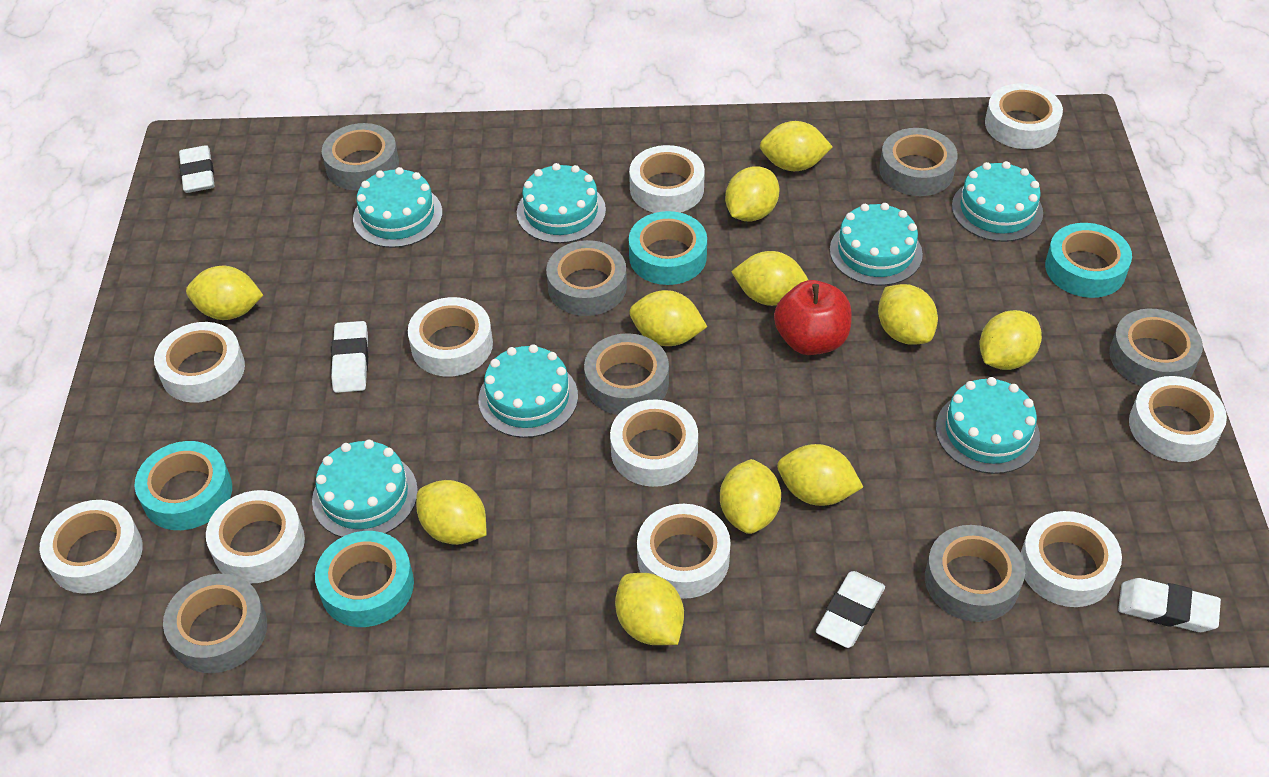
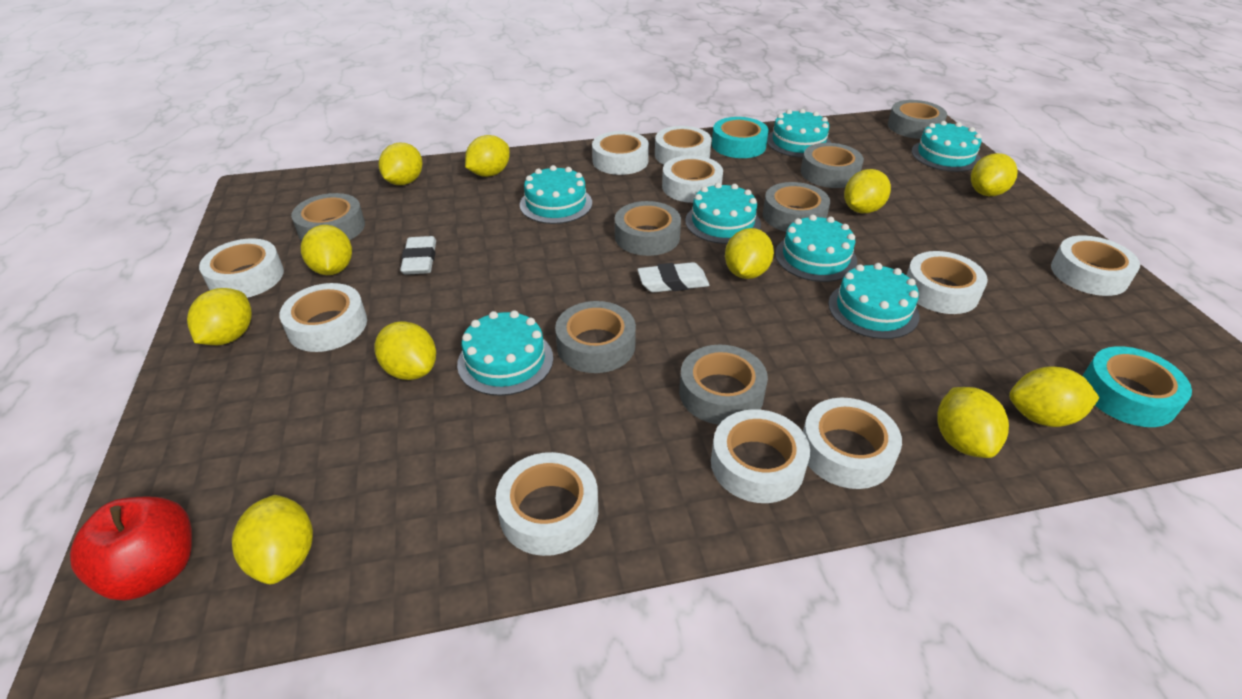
turquoise tape: 4 -> 2
white eraser: 4 -> 2

